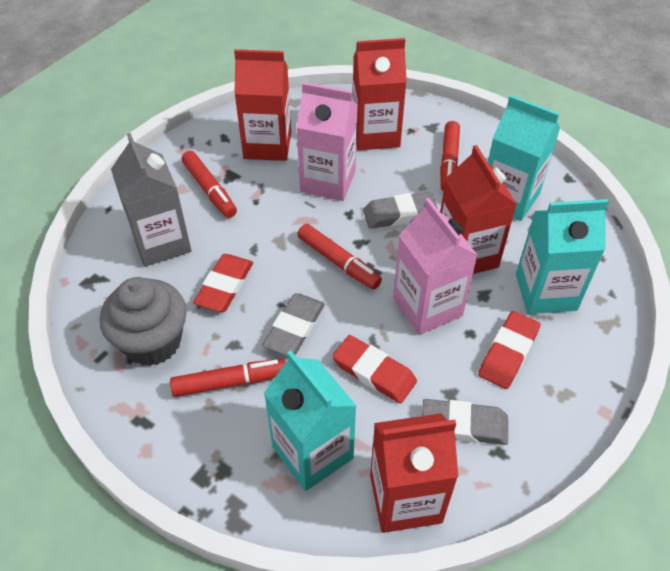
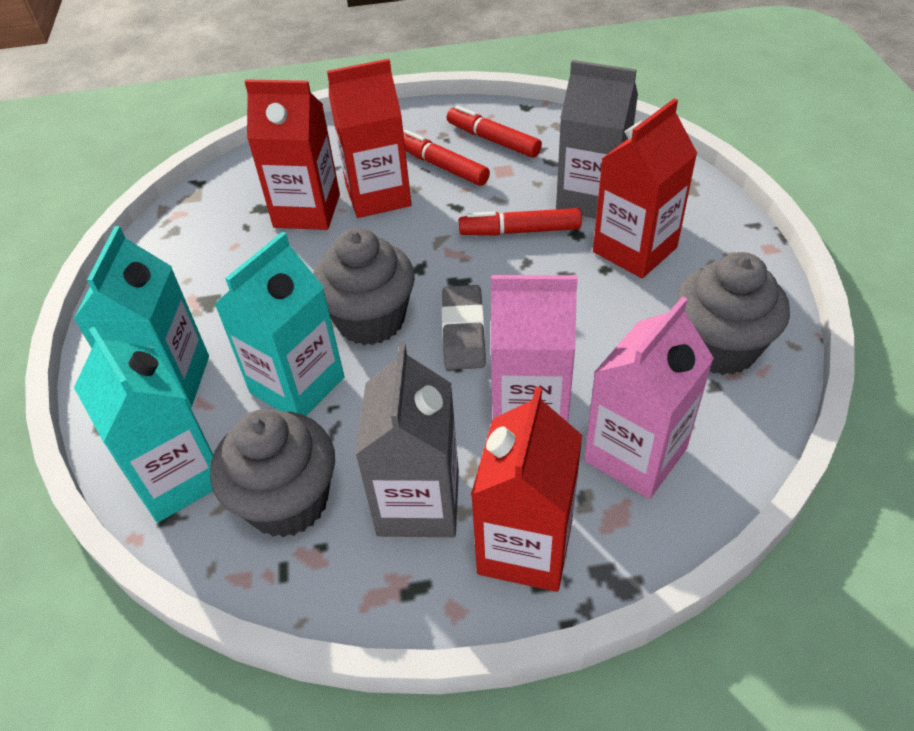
grey carton: 1 -> 2
grey cupcake: 1 -> 3
grey eraser: 3 -> 1
red eraser: 3 -> 0
red marker: 4 -> 3

